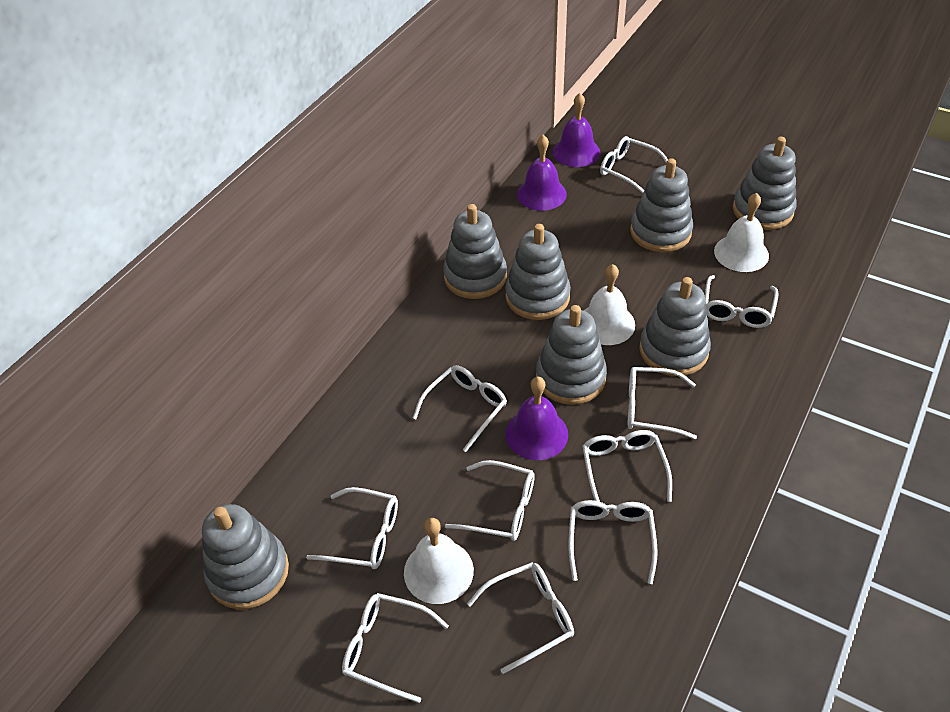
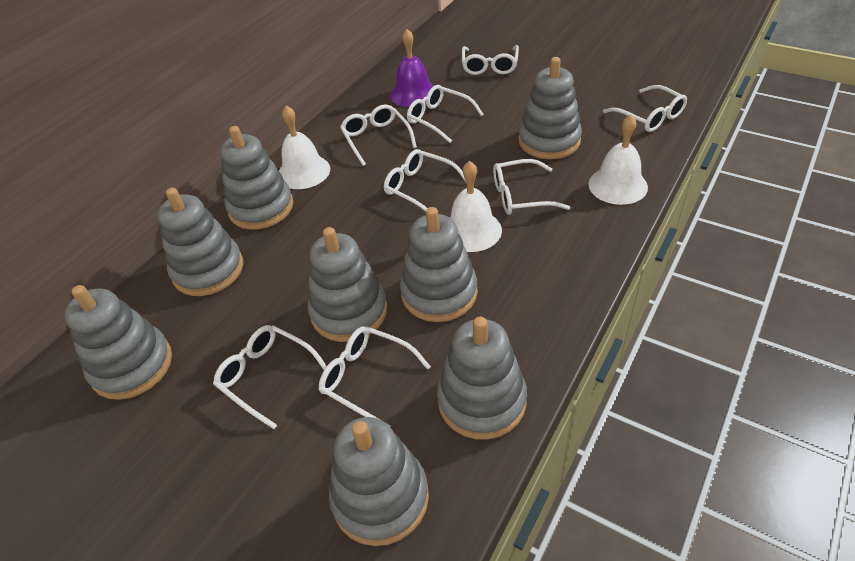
grey stacking toy: 7 -> 8
purple bell: 3 -> 1
white glasses: 10 -> 8

